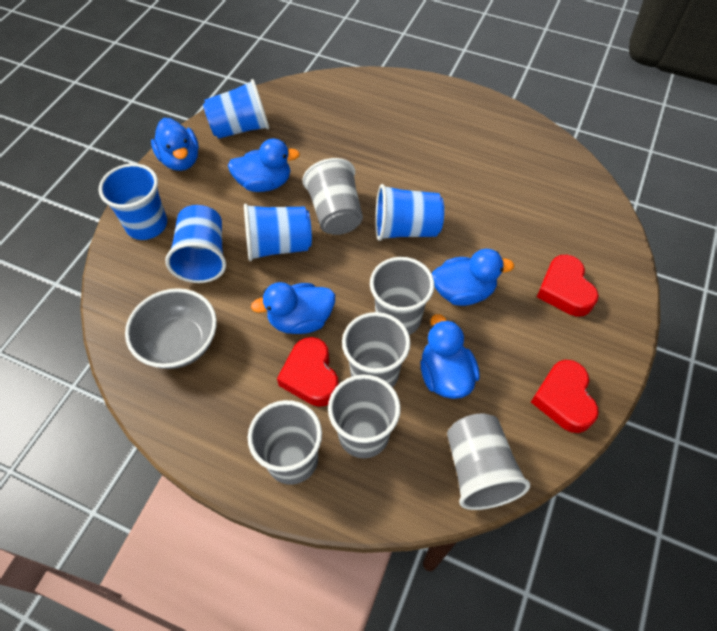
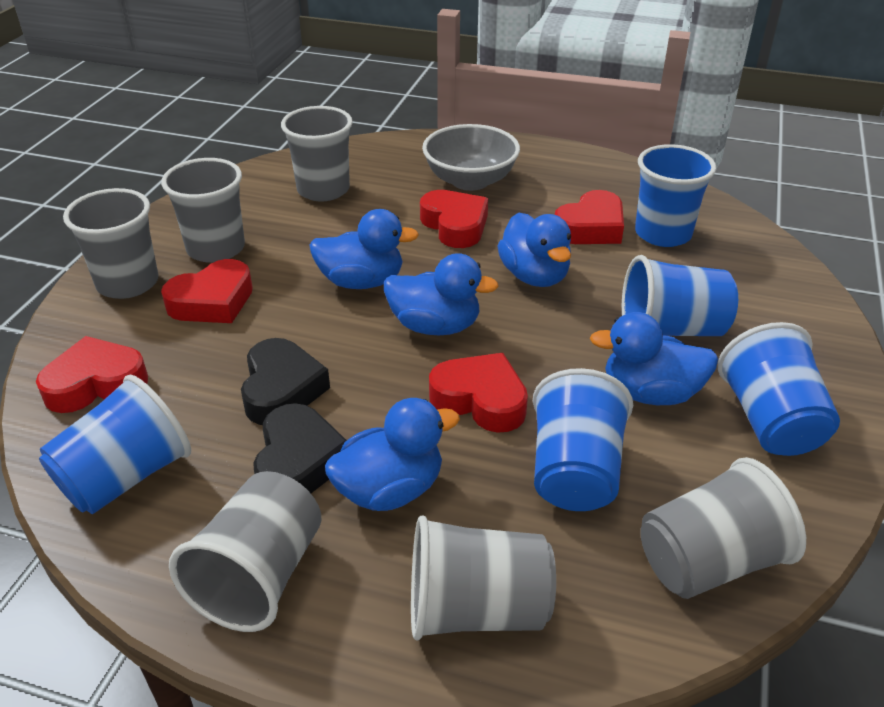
black heart: 0 -> 2
red heart: 3 -> 5

